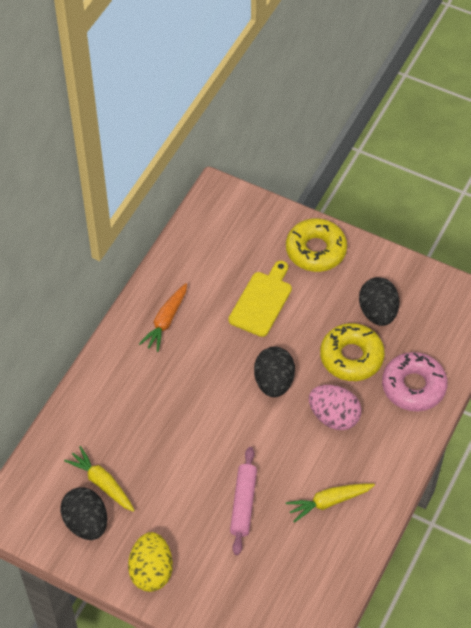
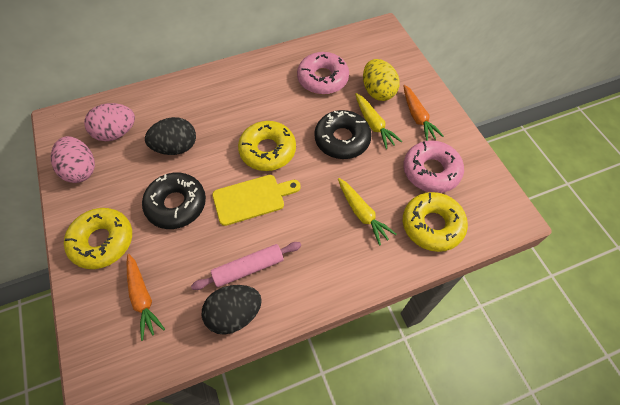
black donut: 0 -> 2
black egg: 3 -> 2
orange carrot: 1 -> 2
pink donut: 1 -> 2
pink egg: 1 -> 2
yellow donut: 2 -> 3

